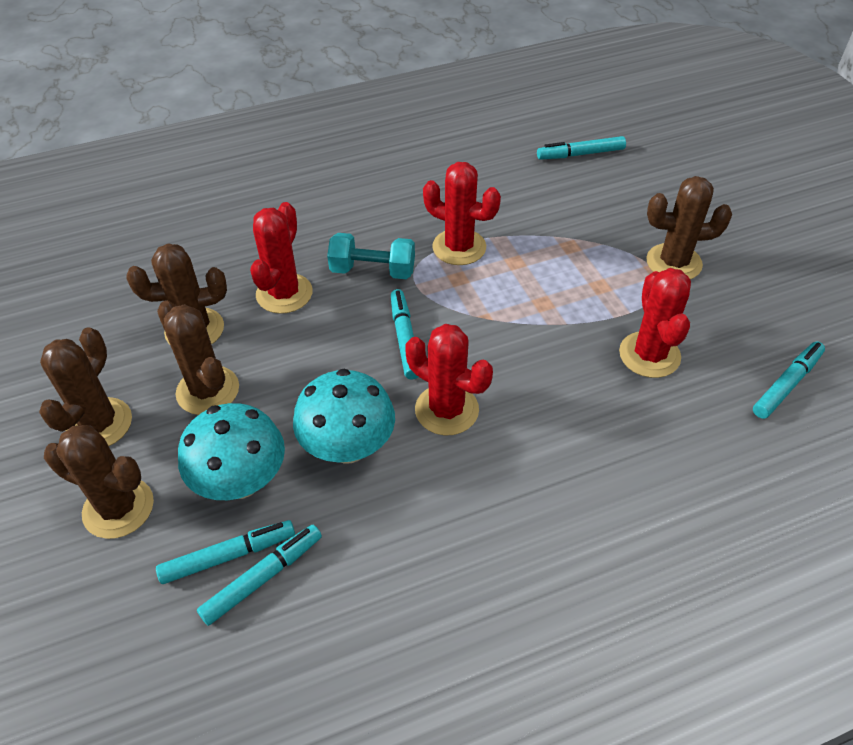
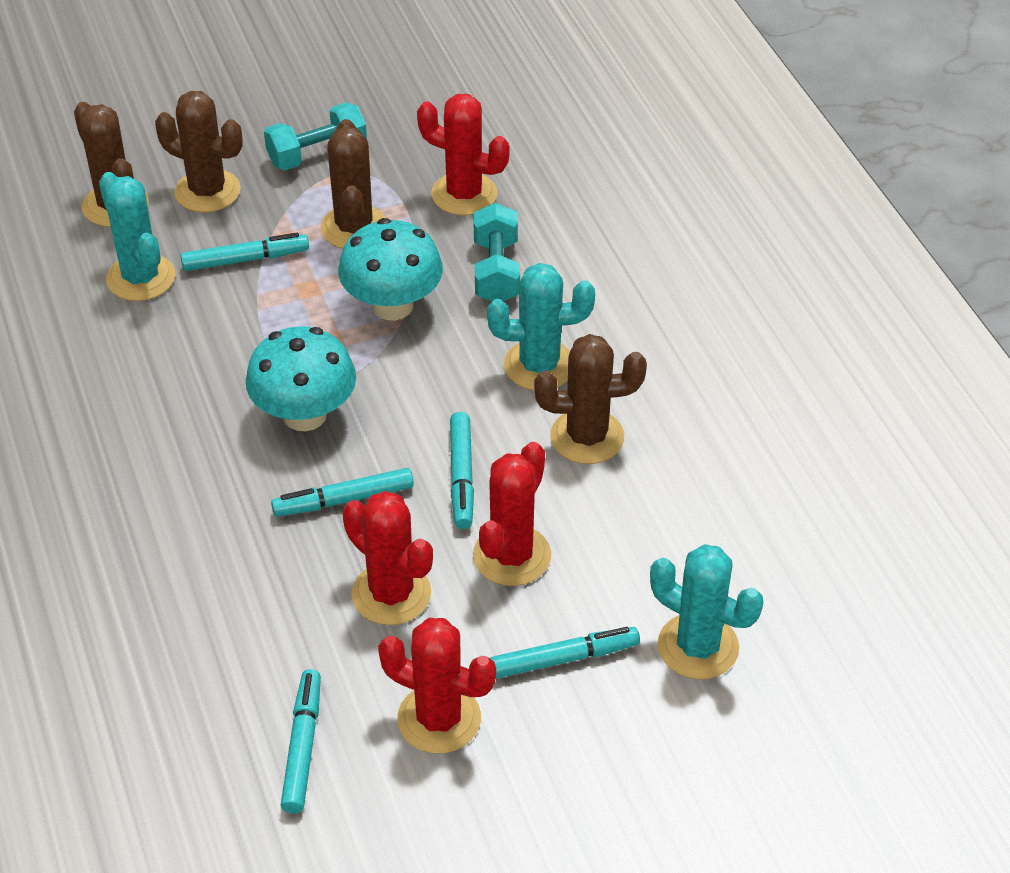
brown cactus: 5 -> 4
turquoise cactus: 0 -> 3
turquoise dumbbell: 1 -> 2

